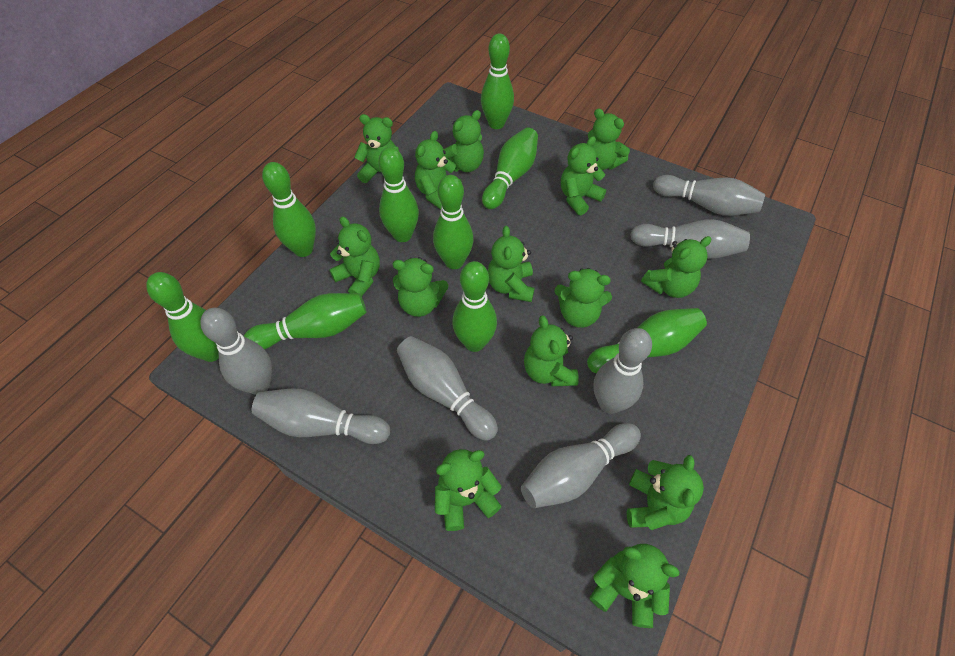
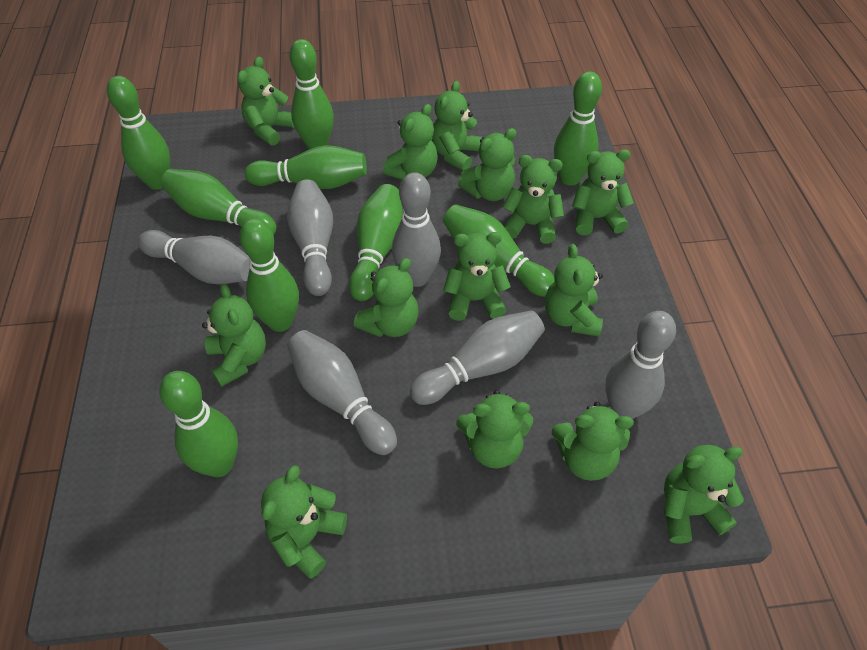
grey bowling pin: 7 -> 6

